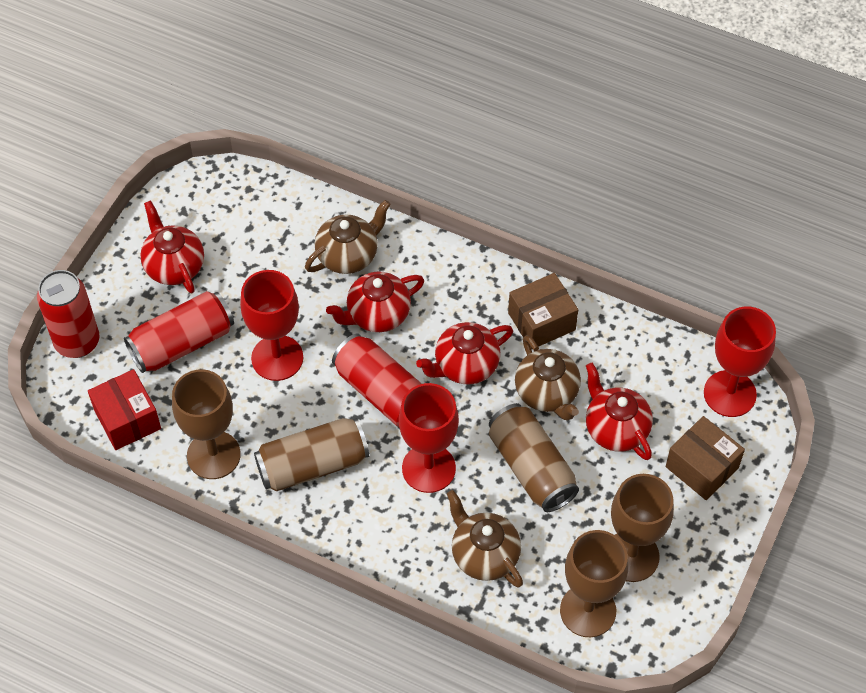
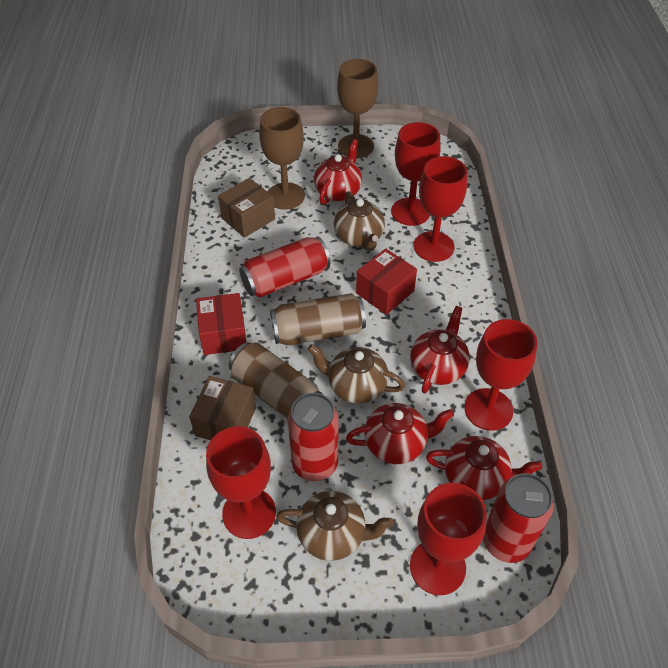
brown goblet: 3 -> 2
red box: 1 -> 2
red goblet: 3 -> 5

